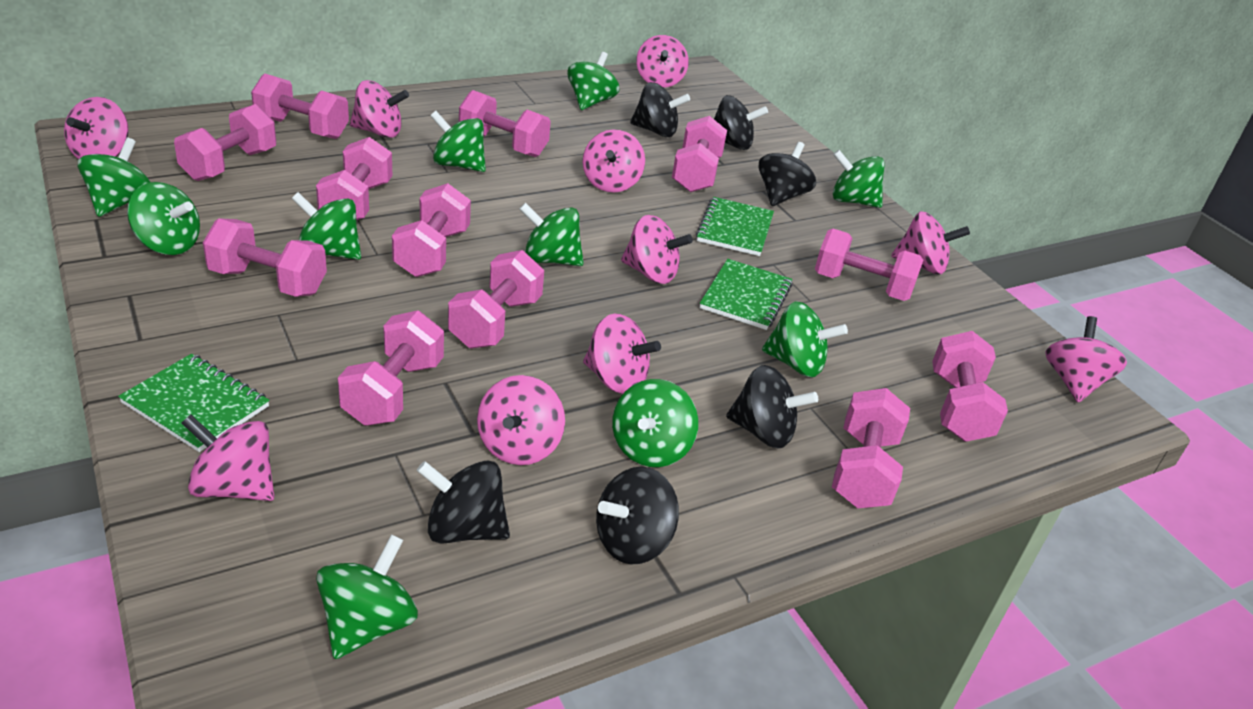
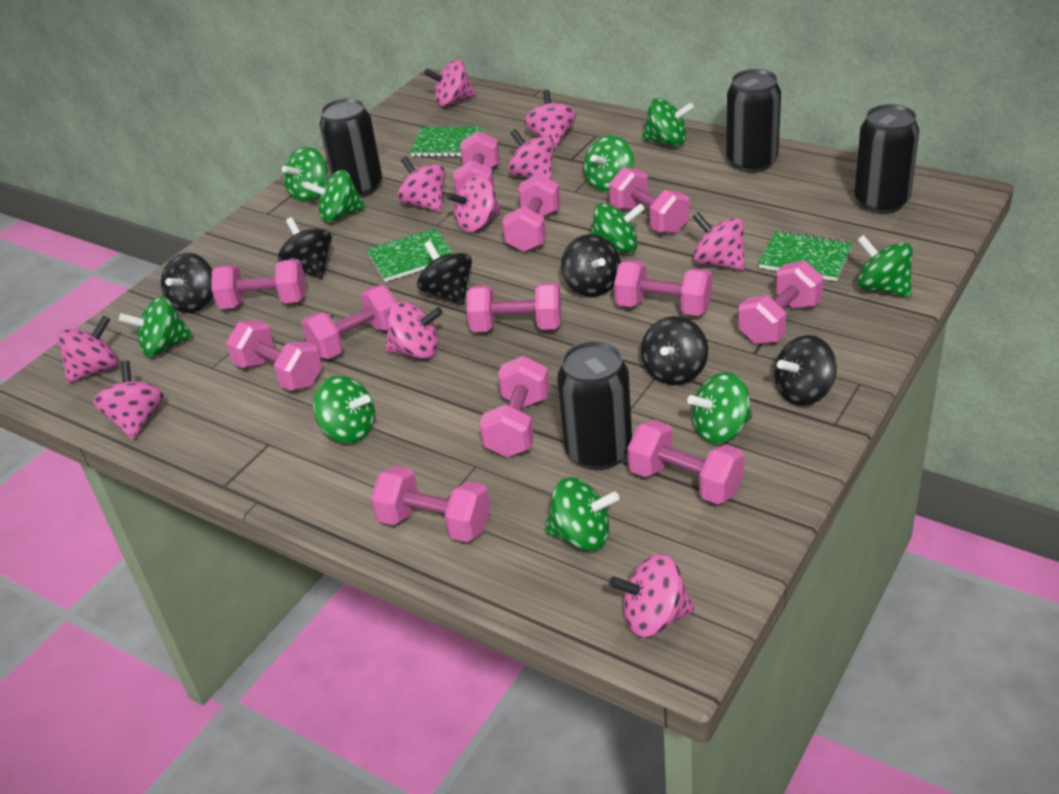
black can: 0 -> 4

